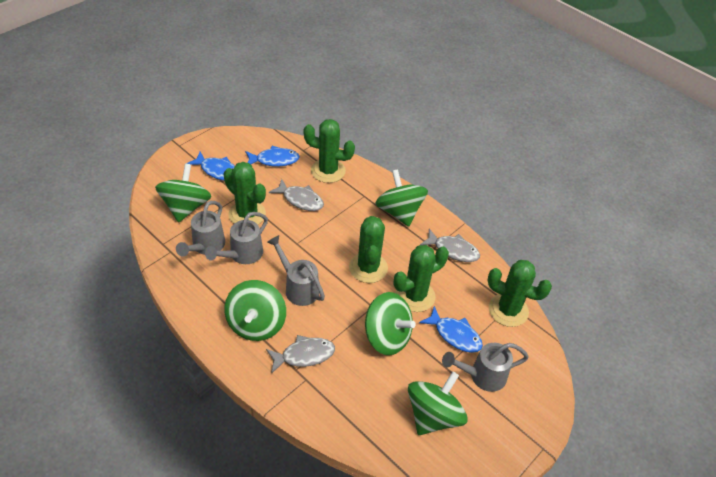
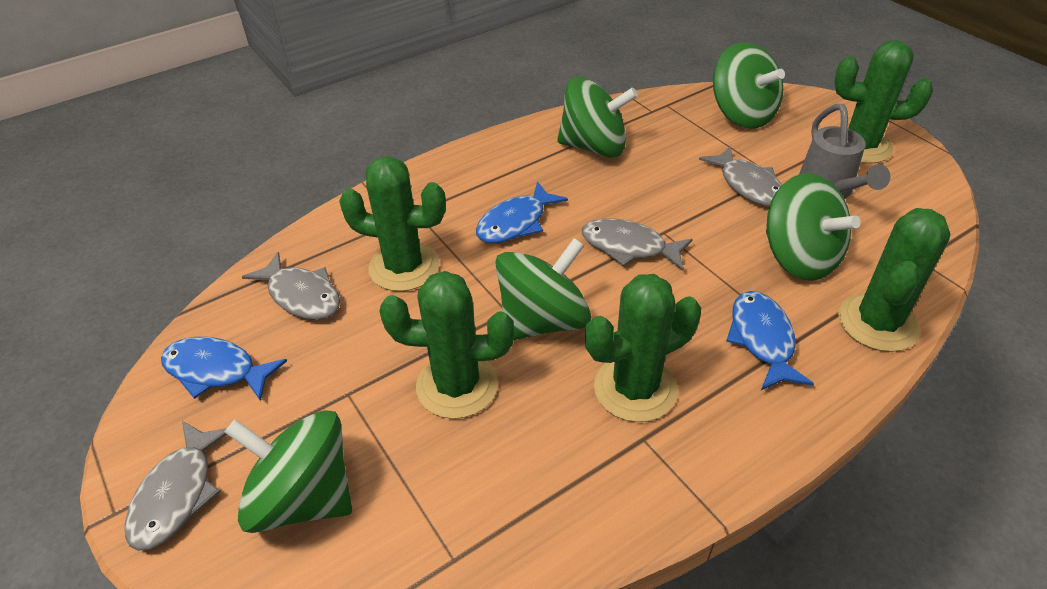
grey fish: 3 -> 4
grey watering can: 4 -> 1

